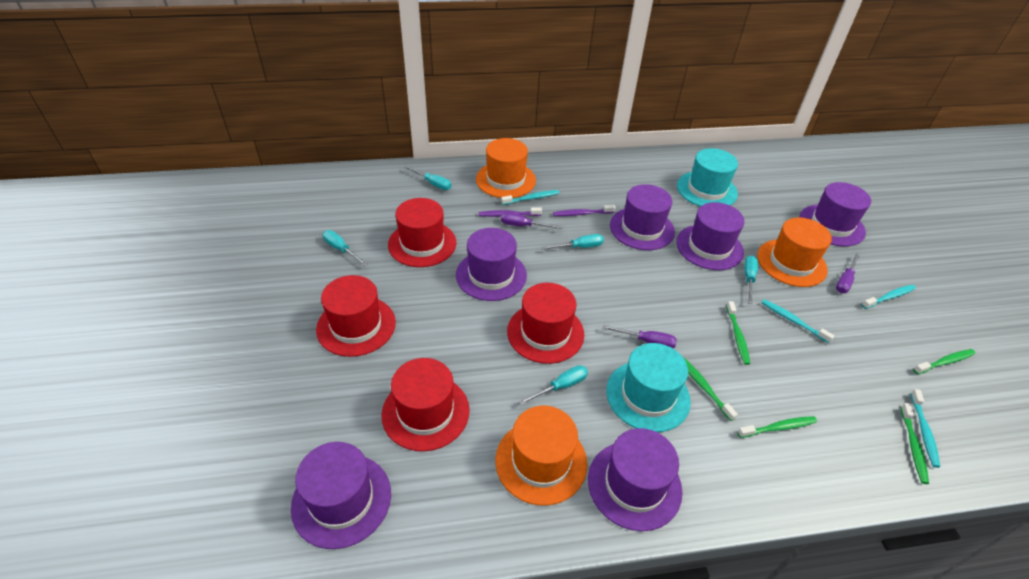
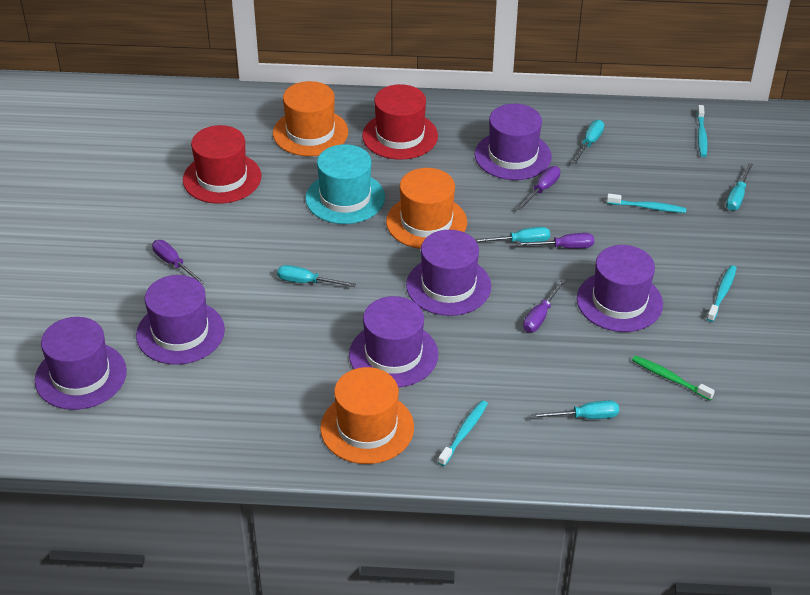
green toothbrush: 5 -> 1
purple screwdriver: 3 -> 4
purple toothbrush: 2 -> 0
red hat: 4 -> 2
turquoise hat: 2 -> 1

